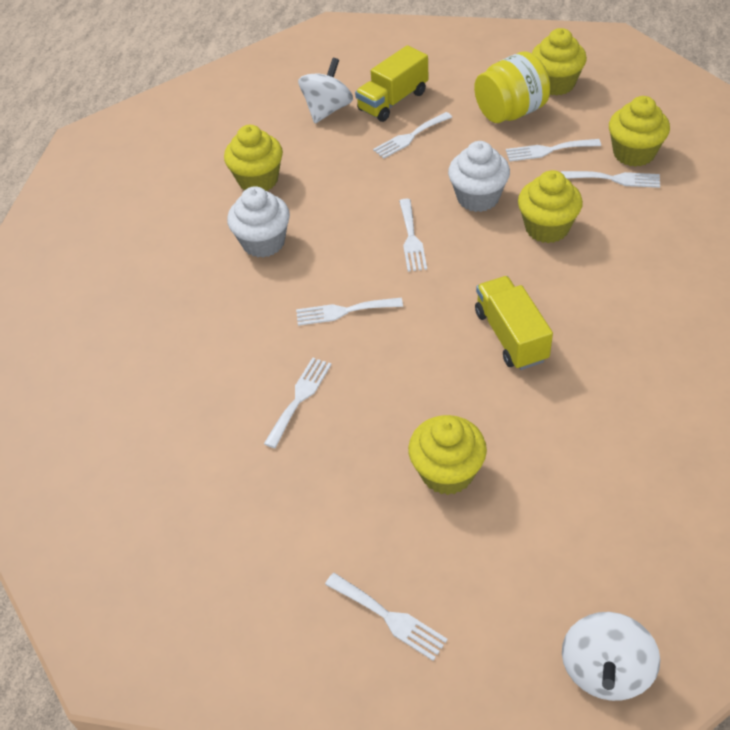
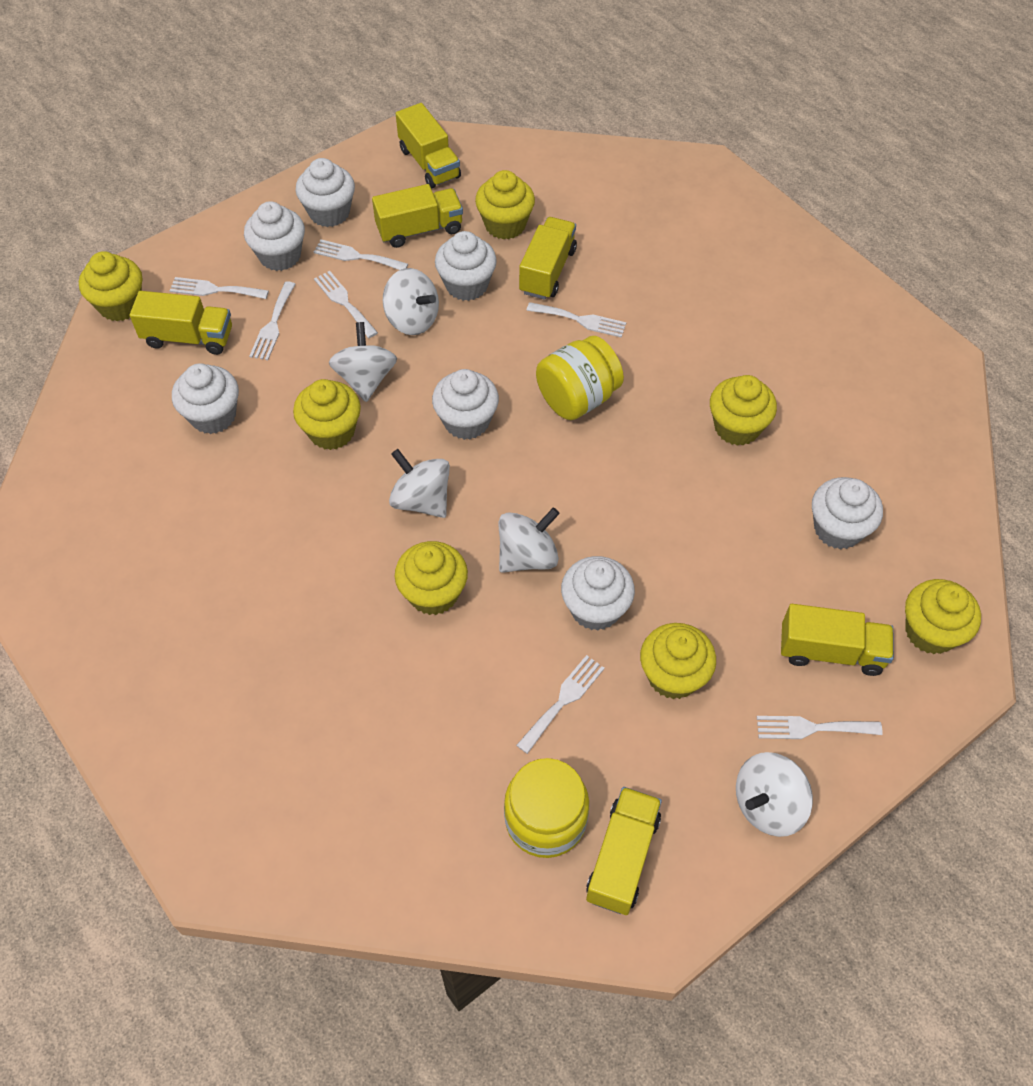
white cupcake: 2 -> 7
white spinning top: 2 -> 5
yellow cupcake: 5 -> 7
yellow jar: 1 -> 2
yellow truck: 2 -> 6

